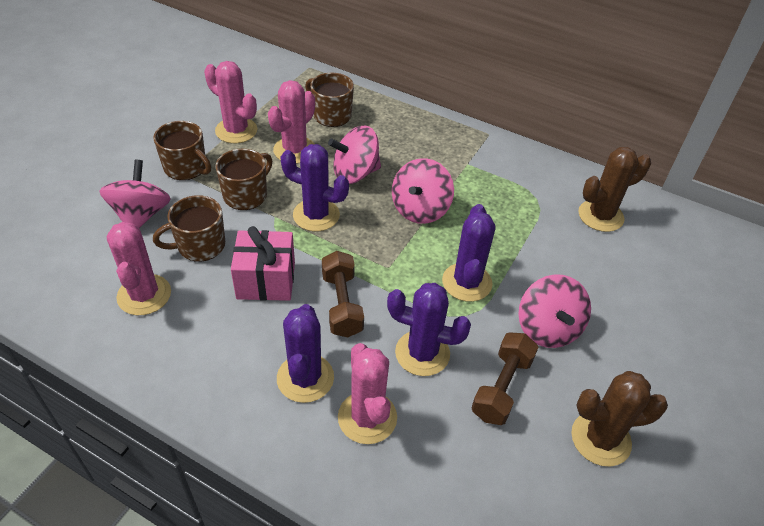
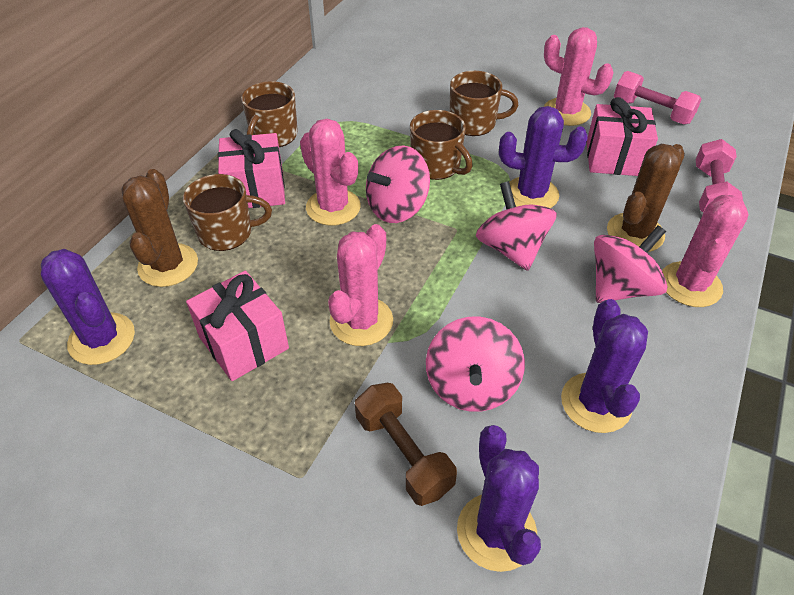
brown dumbbell: 2 -> 1
pink dumbbell: 0 -> 2
pink gift: 1 -> 3

